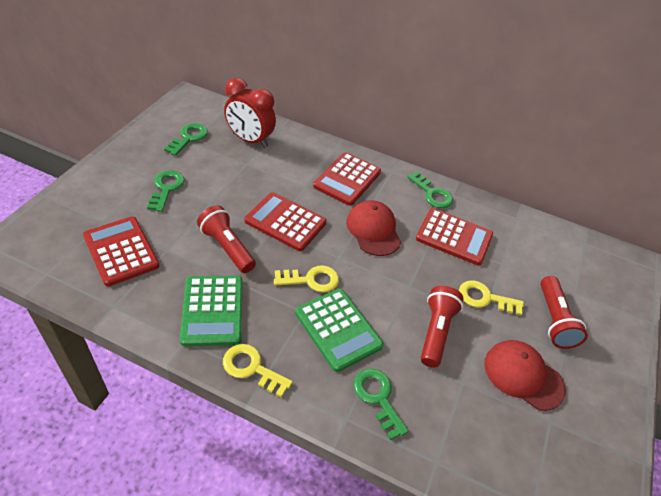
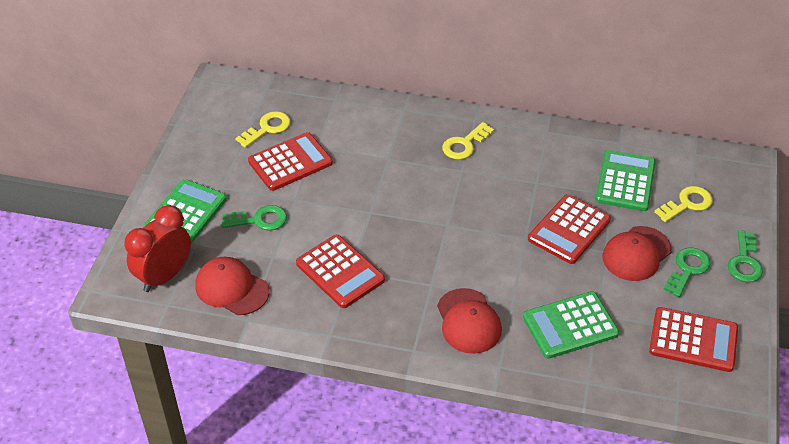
green calculator: 2 -> 3
green key: 4 -> 3
red cap: 2 -> 3
red flashlight: 3 -> 0

